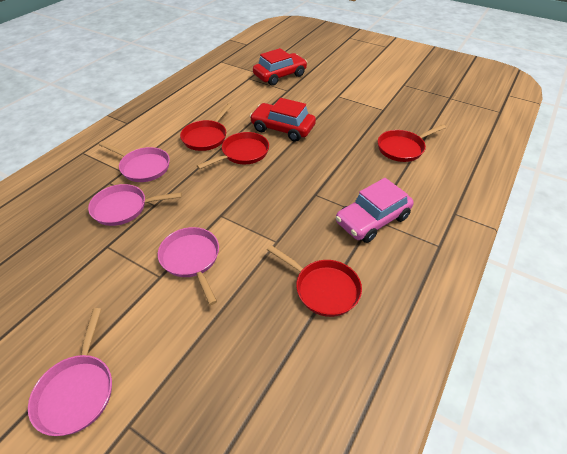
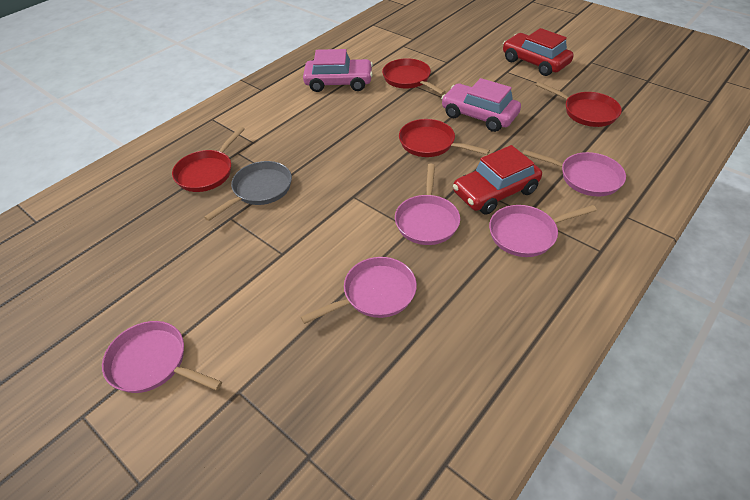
grey pan: 0 -> 1
pink car: 1 -> 2
pink pan: 4 -> 5

